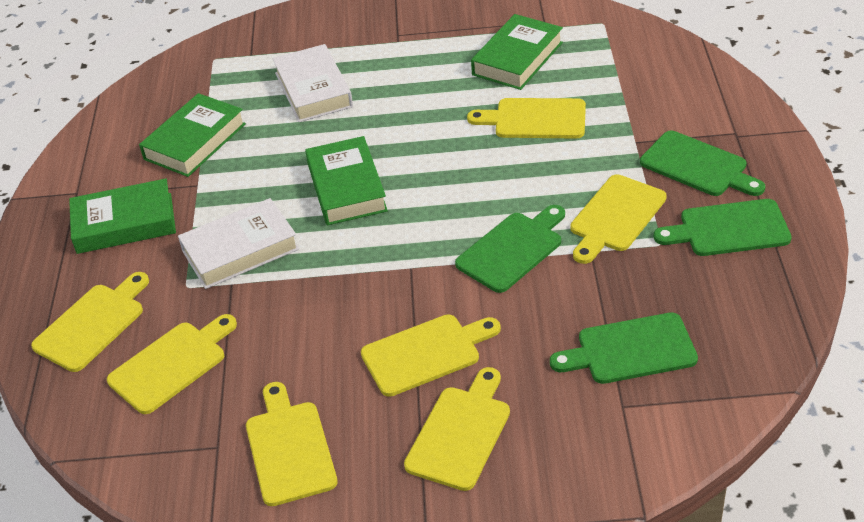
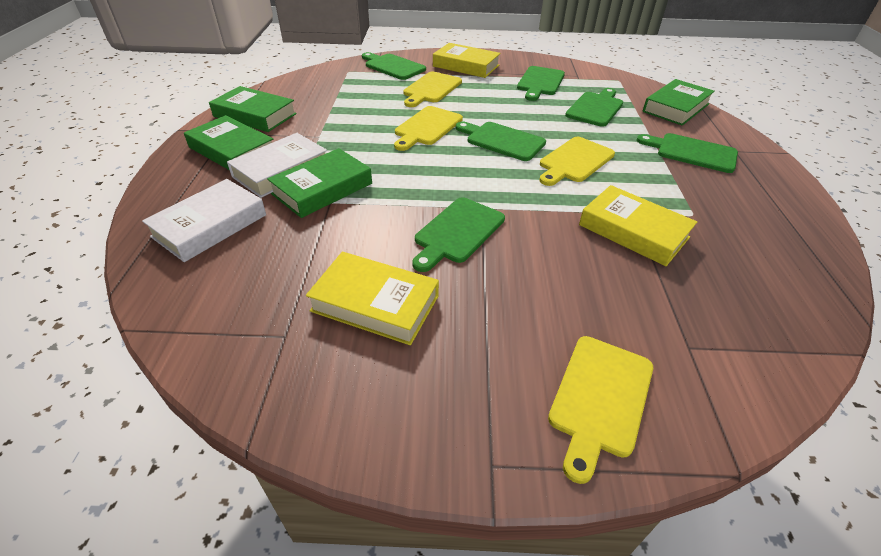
green cutting board: 4 -> 6
yellow book: 0 -> 3
yellow cutting board: 7 -> 4

